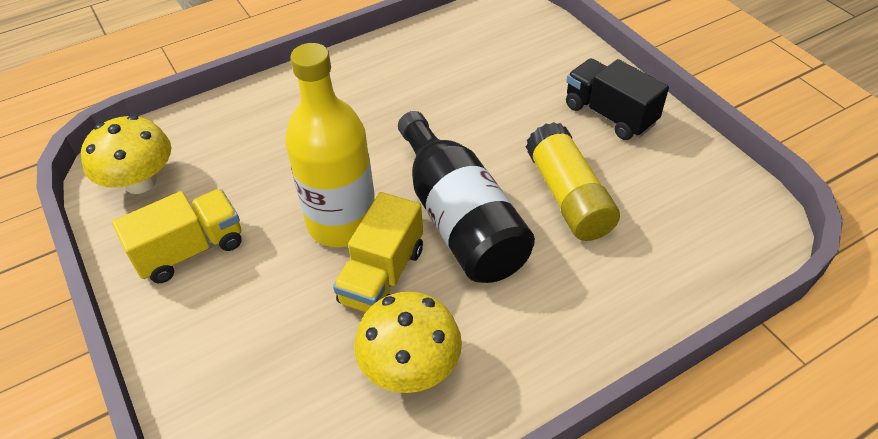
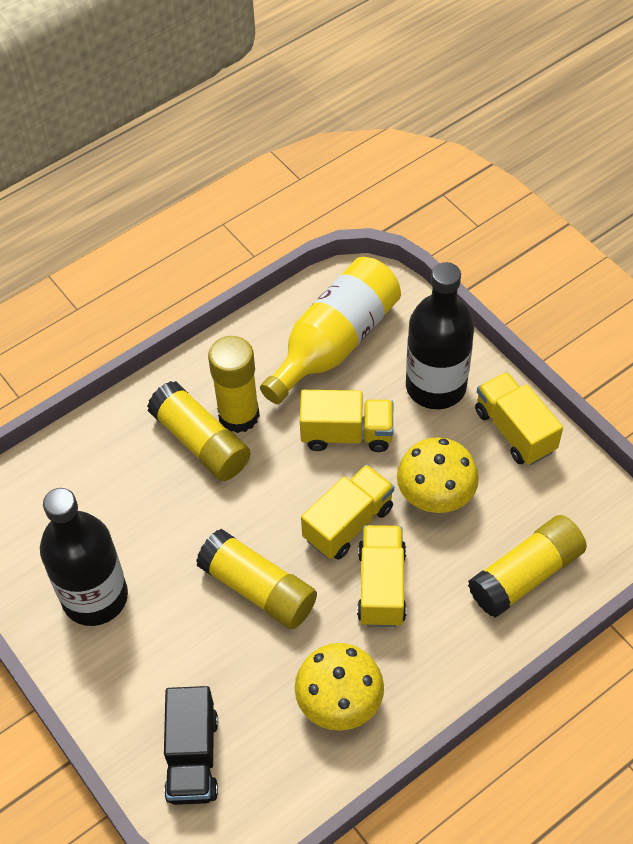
black bottle: 1 -> 2
yellow glue stick: 1 -> 4
yellow truck: 2 -> 4

